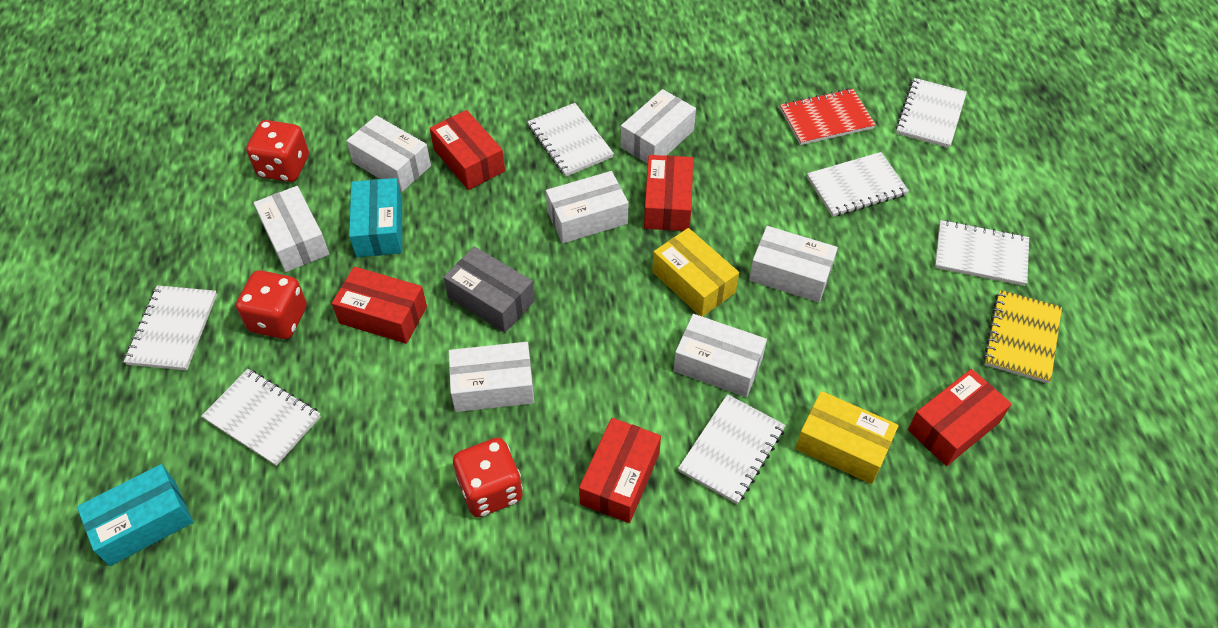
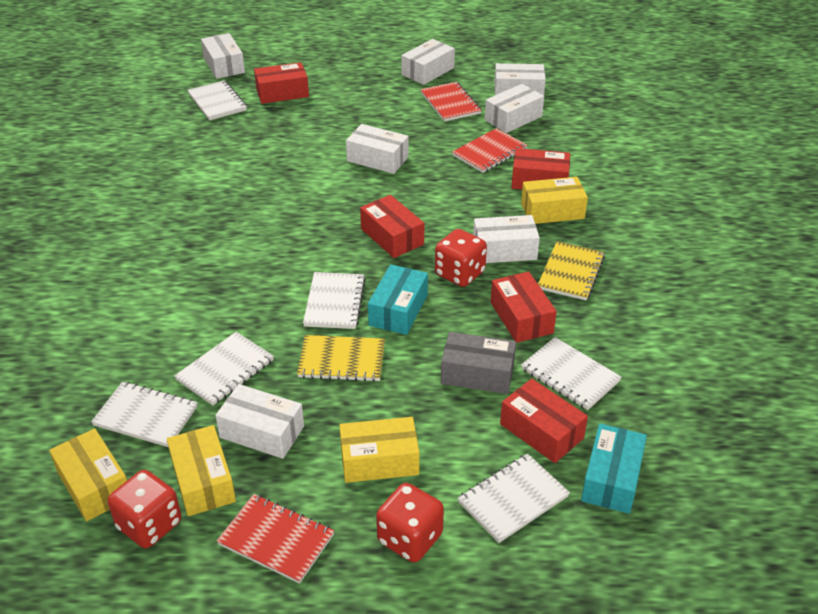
red notebook: 1 -> 3
white notebook: 7 -> 6
yellow box: 2 -> 4
yellow notebook: 1 -> 2

